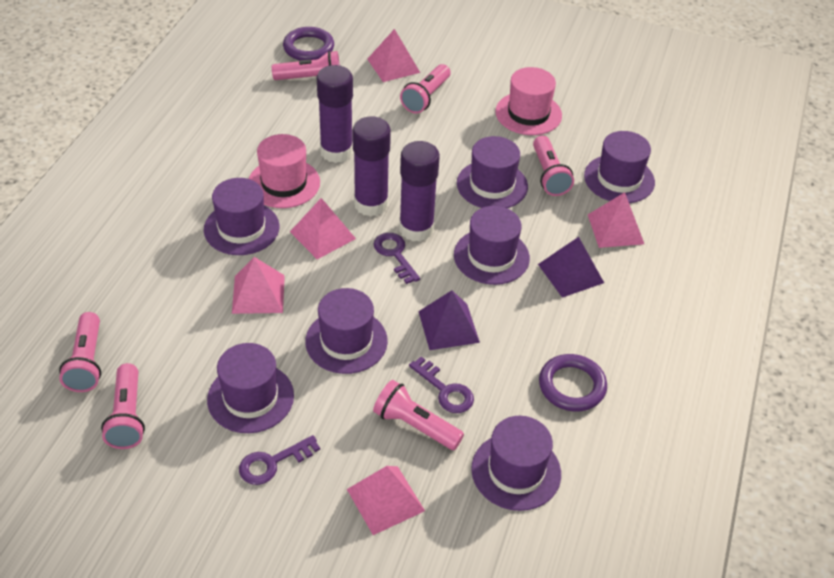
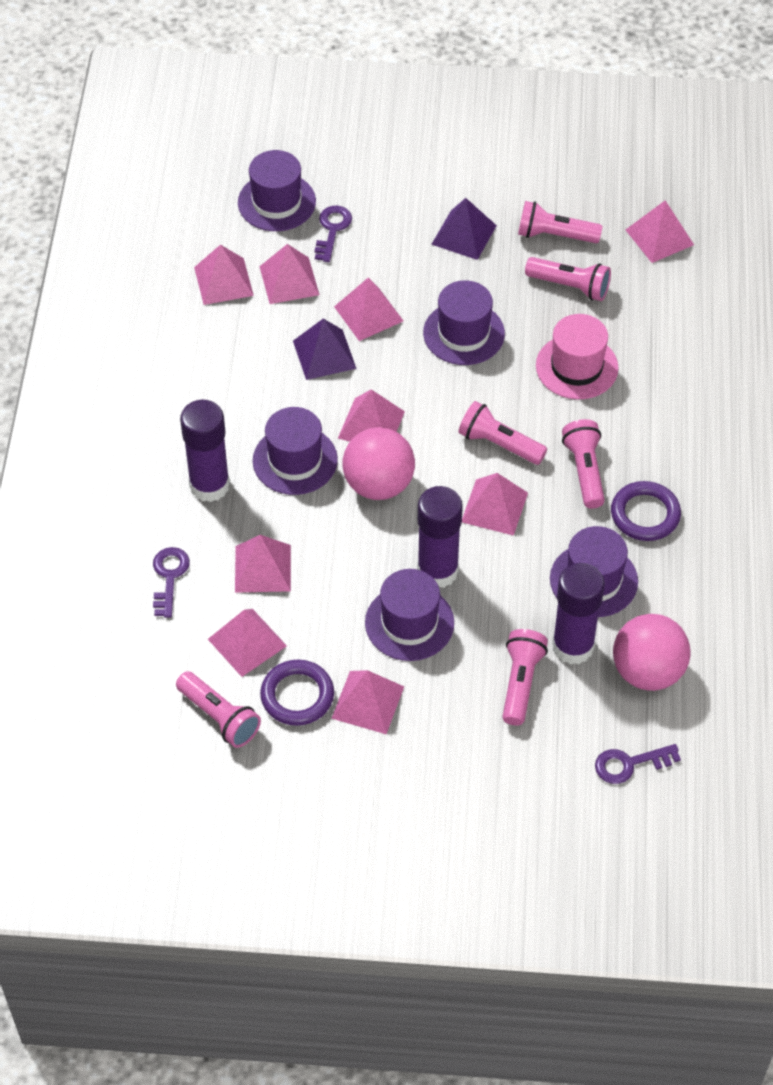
pink ball: 0 -> 2
pink hat: 2 -> 1
pink pyramid: 5 -> 9
purple hat: 7 -> 5

